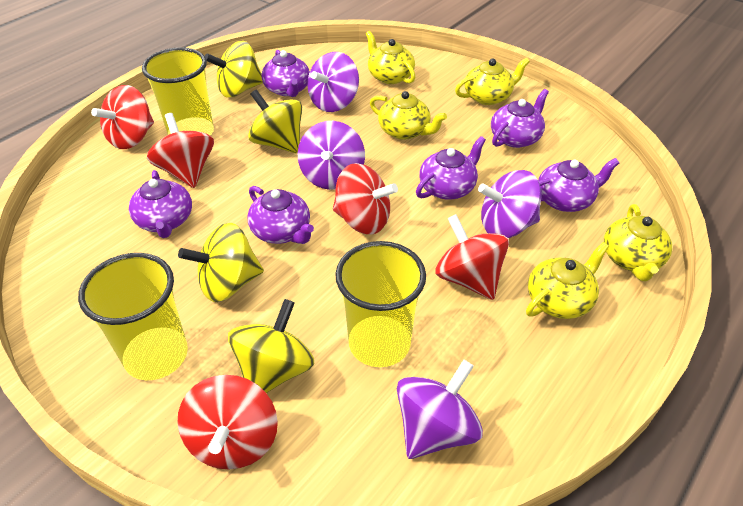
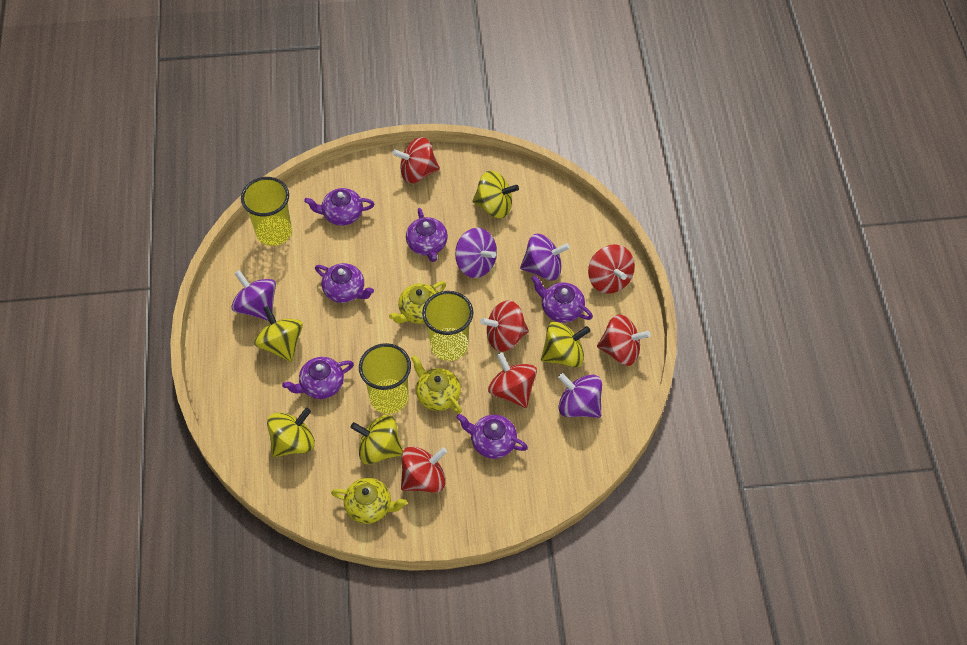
red spinning top: 5 -> 6
yellow spinning top: 4 -> 5
yellow teapot: 5 -> 3

